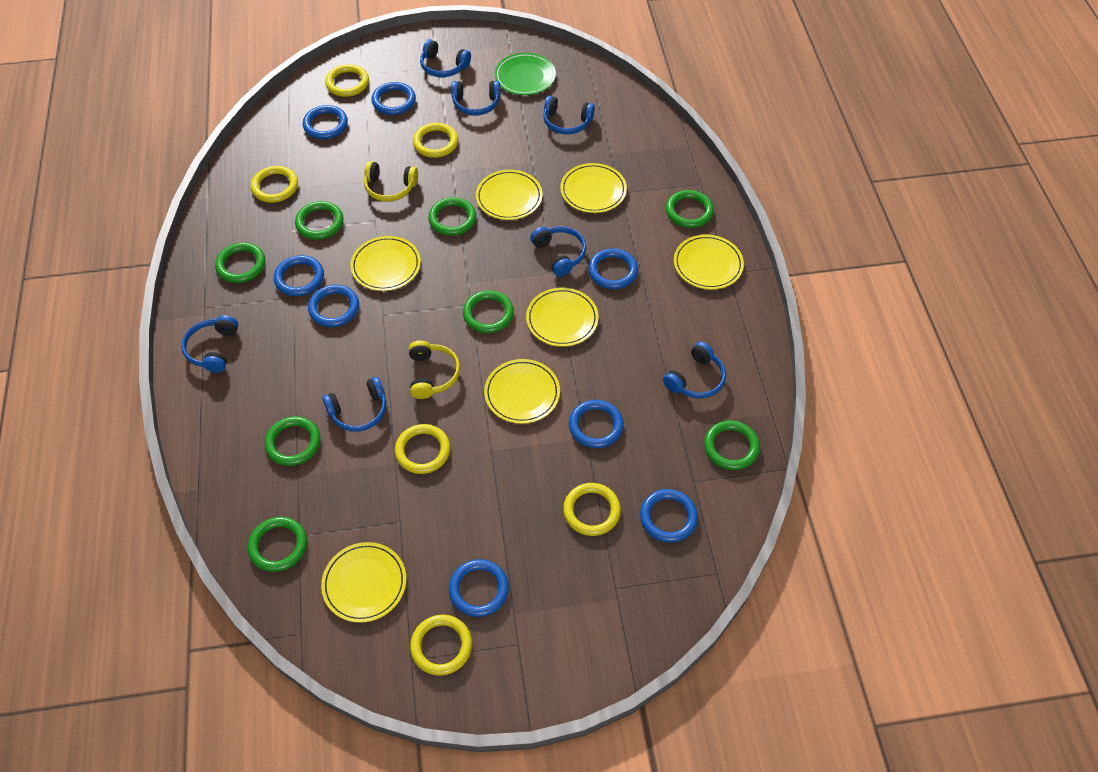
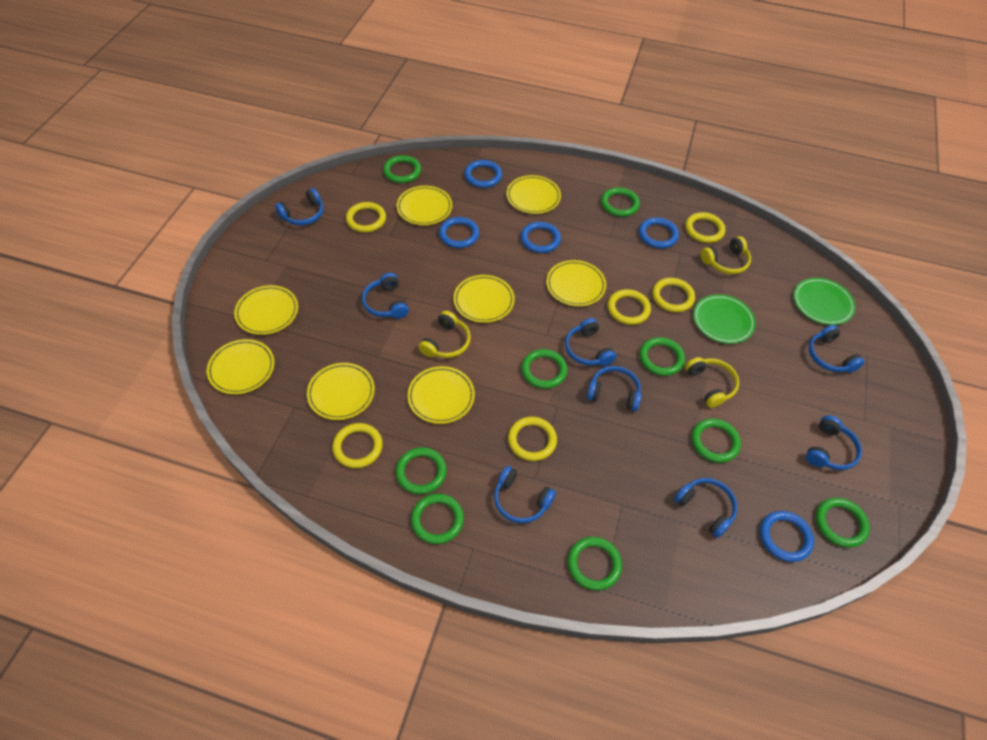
blue headphones: 7 -> 8
blue ring: 8 -> 5
green plate: 1 -> 2
green ring: 8 -> 9
yellow headphones: 2 -> 3
yellow plate: 7 -> 8

